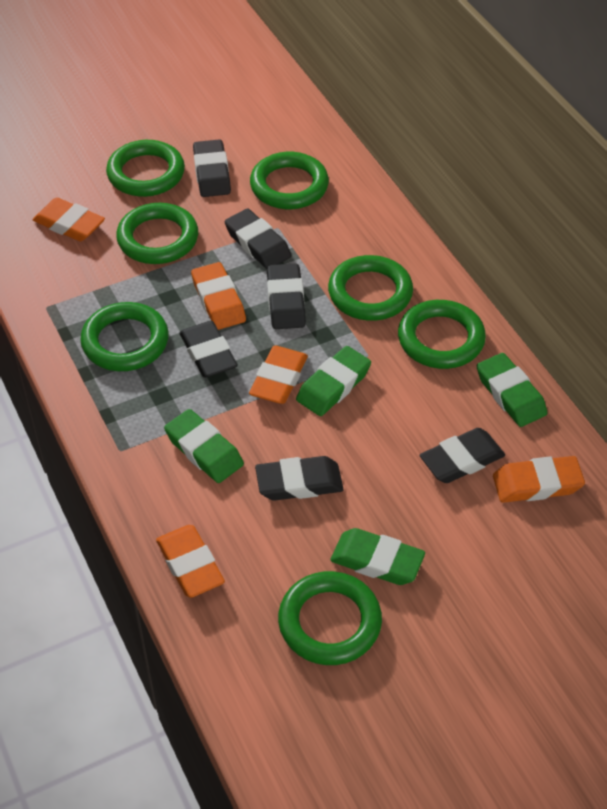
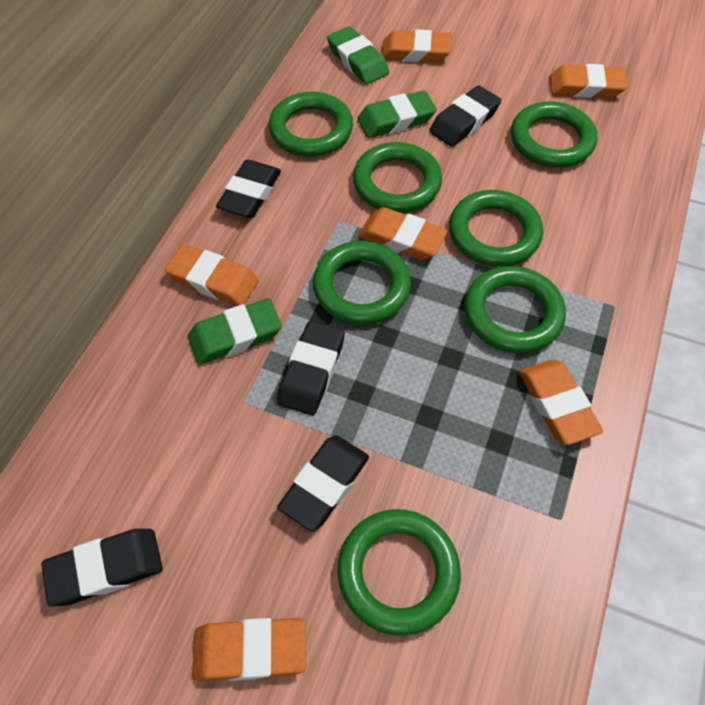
black eraser: 6 -> 5
green eraser: 4 -> 3
orange eraser: 5 -> 6

